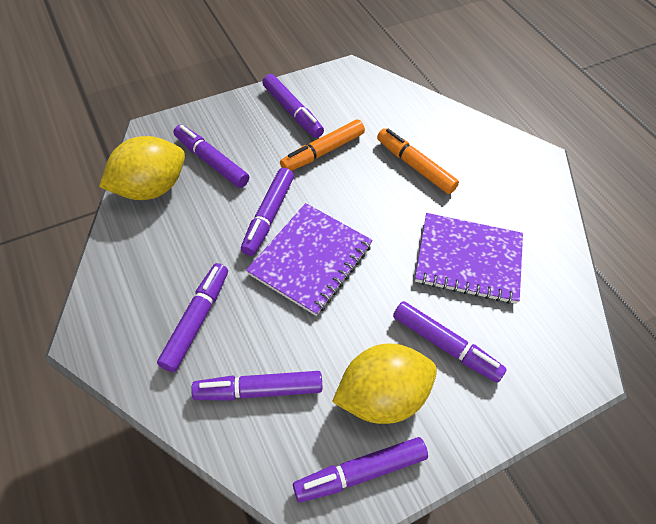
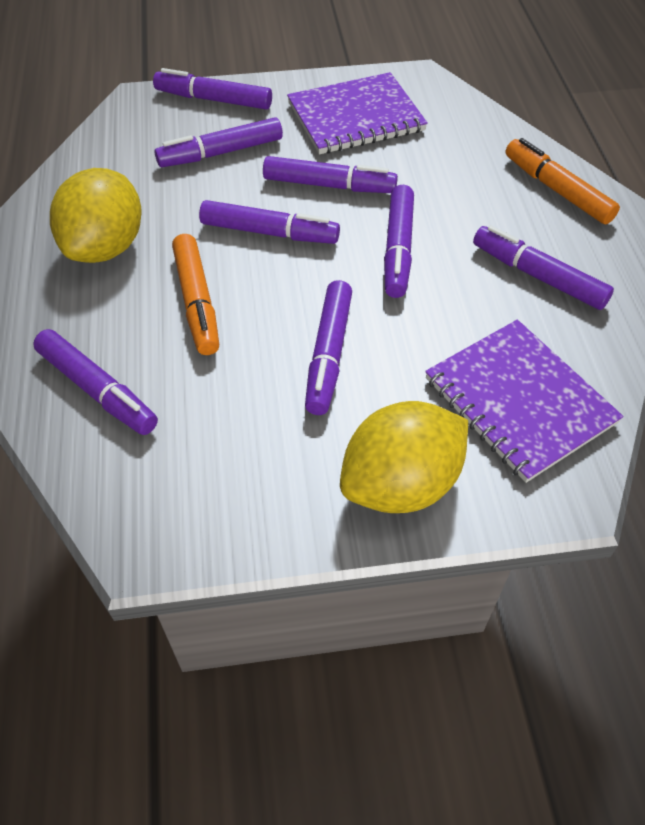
purple marker: 7 -> 8

